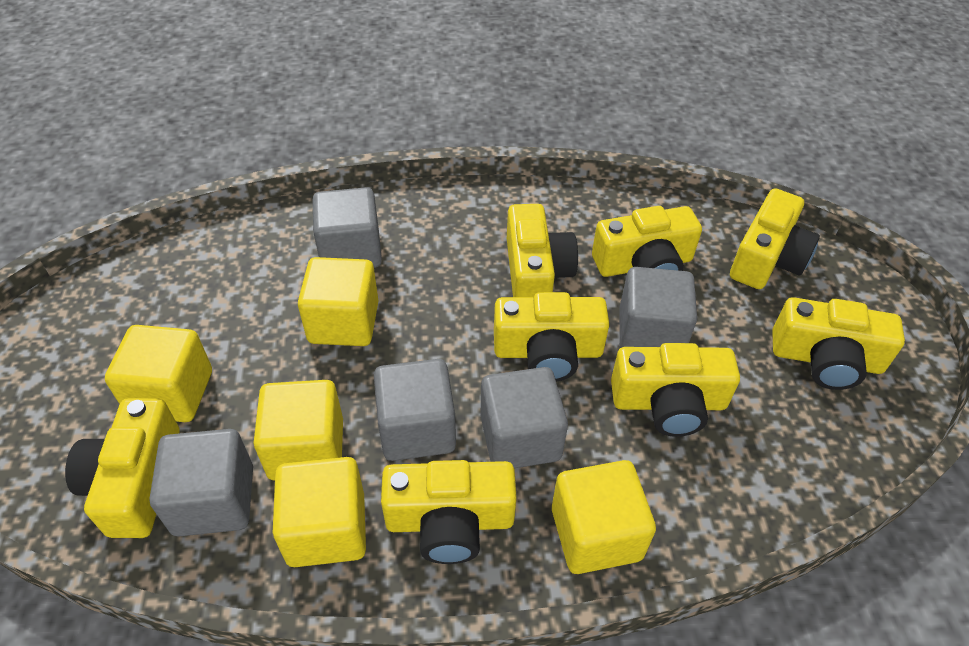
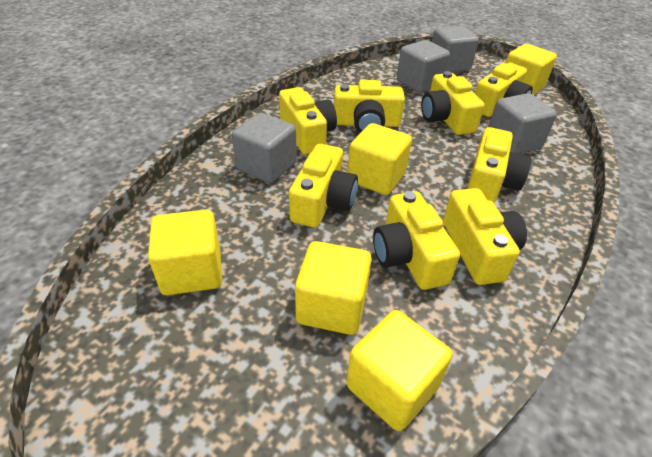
grey cube: 5 -> 4

